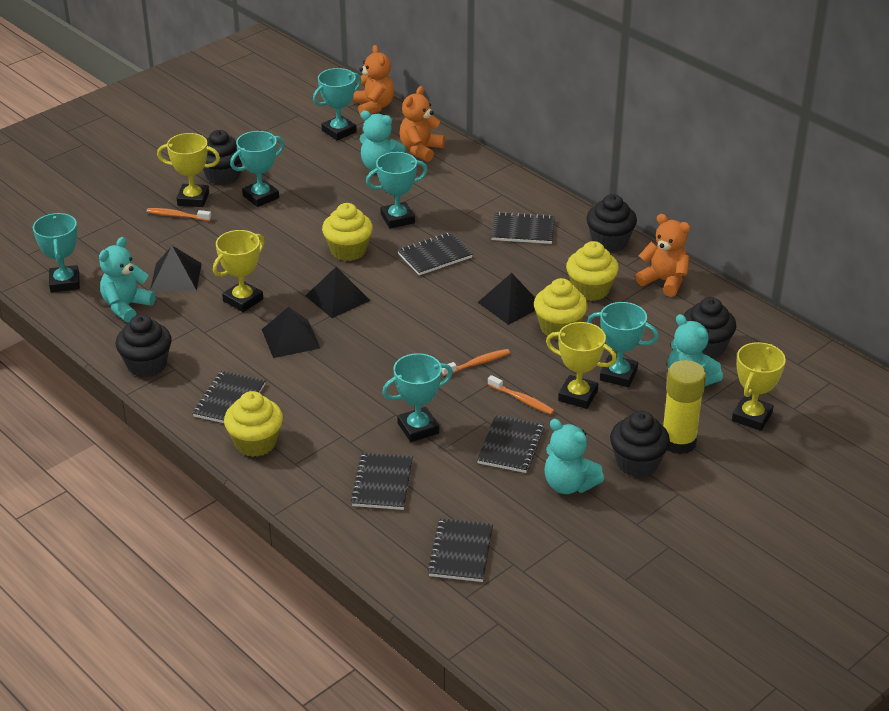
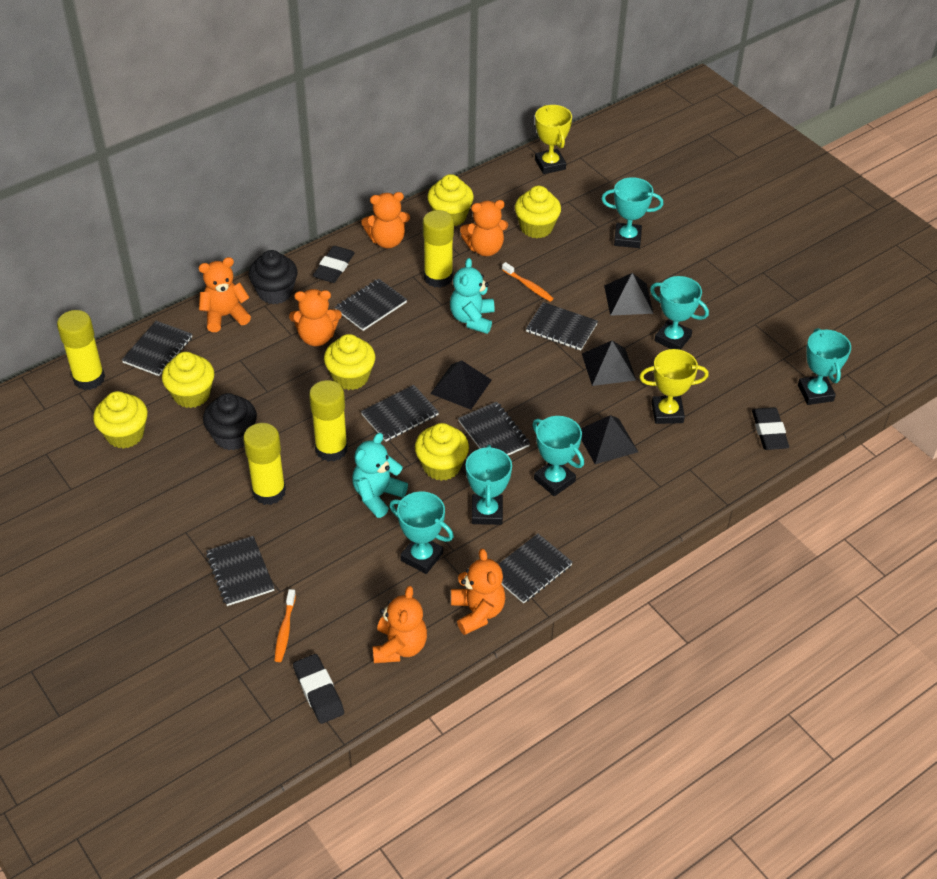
black cupcake: 5 -> 2
black eraser: 0 -> 3
black notebook: 6 -> 7
orange teddy bear: 3 -> 6
orange toothbrush: 3 -> 2
turquoise teddy bear: 4 -> 2
yellow cupcake: 4 -> 6
yellow glue stick: 1 -> 4
yellow trophy: 4 -> 2

